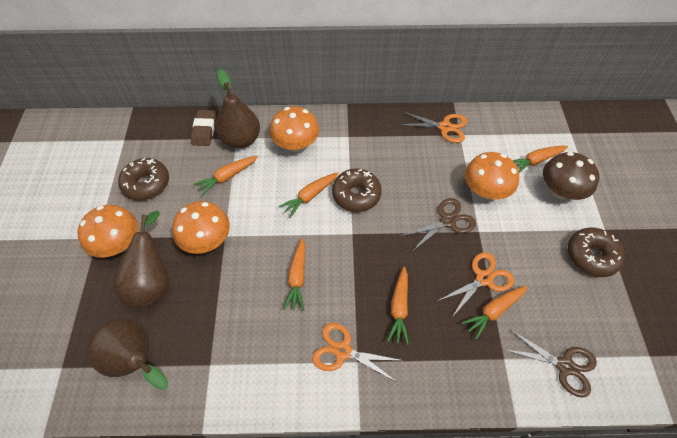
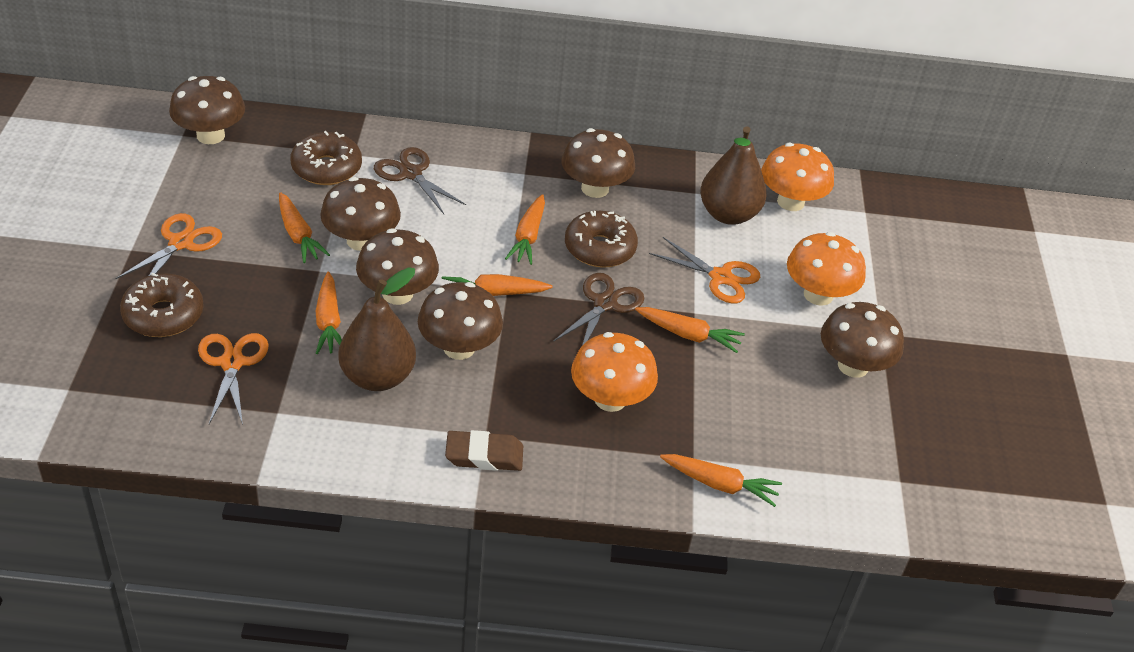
brown mushroom: 1 -> 6
brown pear: 3 -> 2
orange mushroom: 4 -> 3

